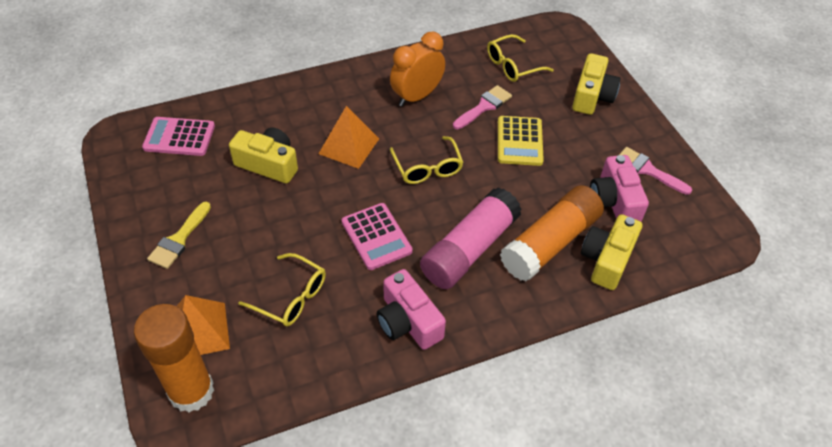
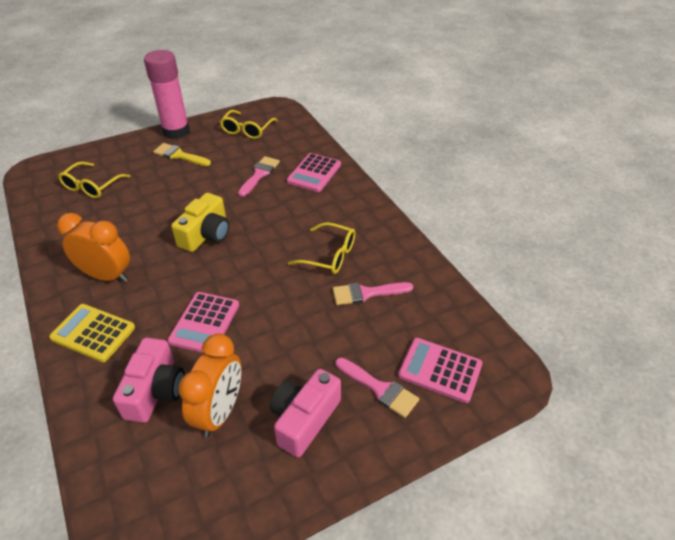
orange clock: 1 -> 2
orange glue stick: 2 -> 0
orange pyramid: 2 -> 0
pink brush: 2 -> 3
pink calculator: 2 -> 3
yellow camera: 3 -> 1

